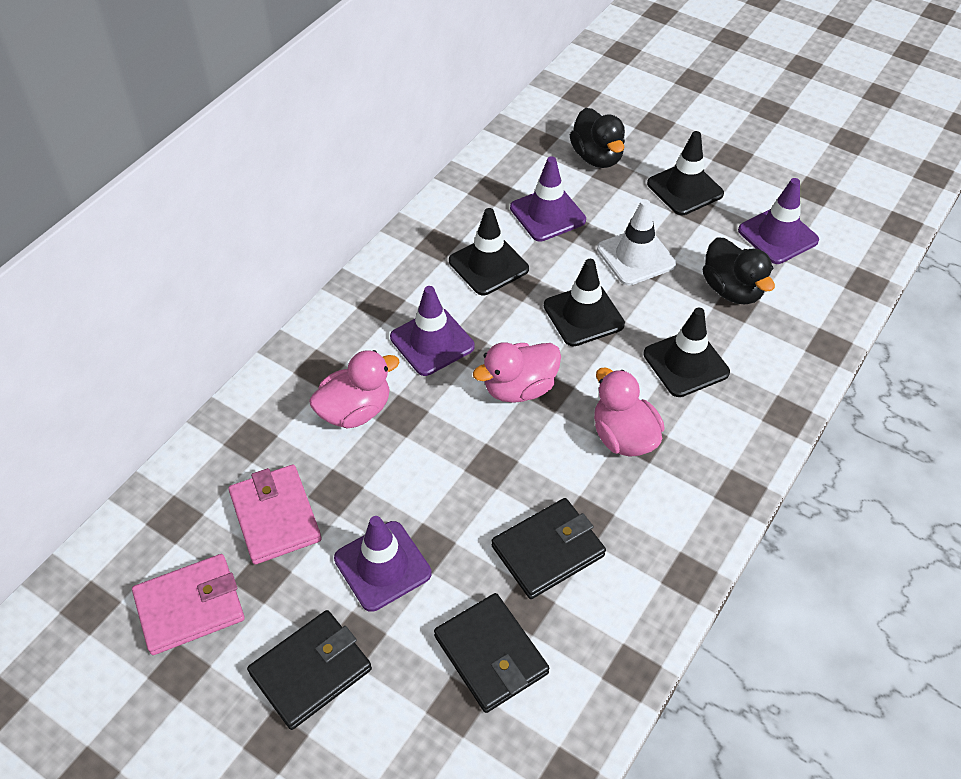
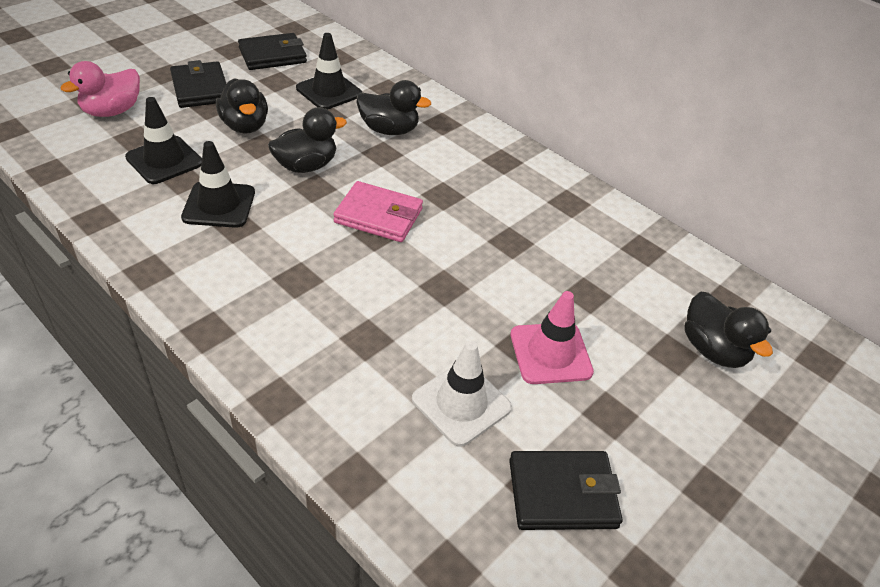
black duck: 2 -> 4
black traffic cone: 4 -> 3
pink duck: 3 -> 1
pink traffic cone: 0 -> 1
pink wallet: 2 -> 1
purple traffic cone: 4 -> 0

